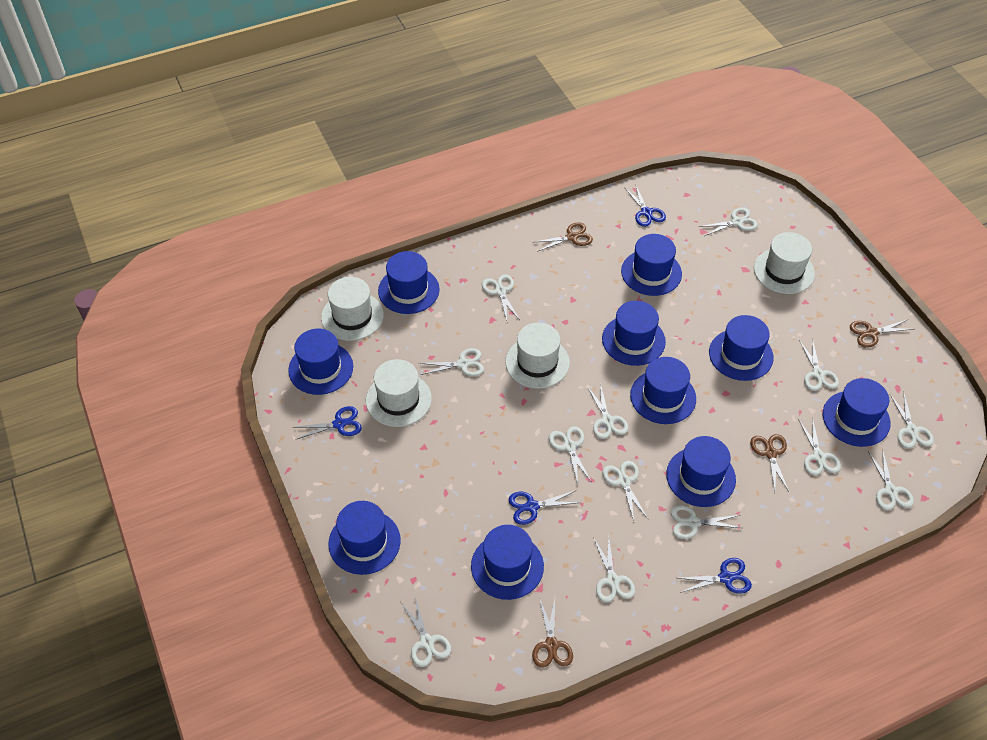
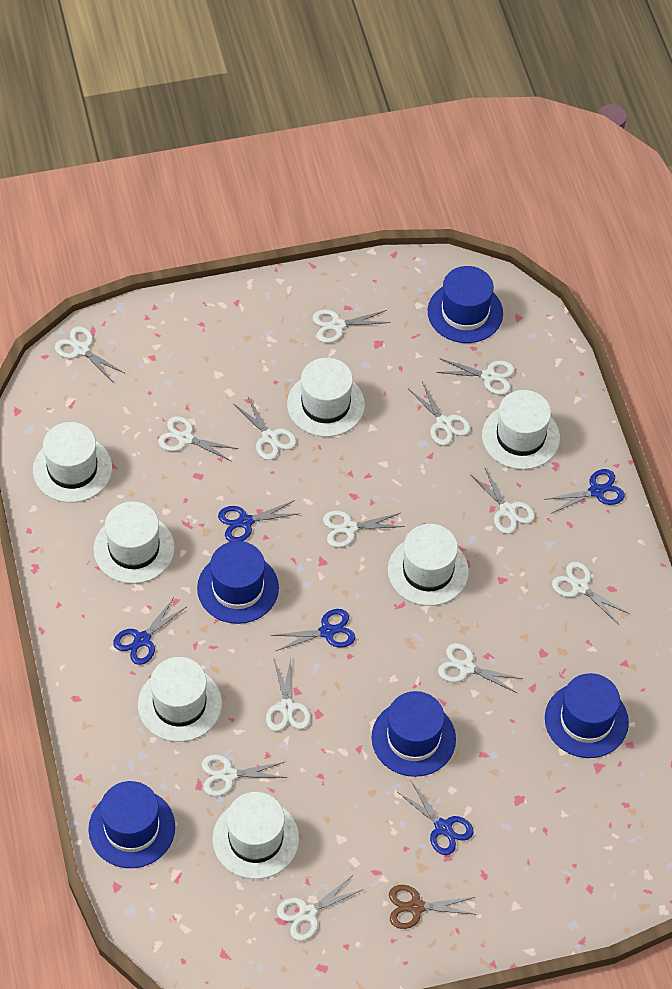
blue hat: 10 -> 5
blue scissors: 4 -> 5
brown scissors: 4 -> 1
white hat: 4 -> 7

